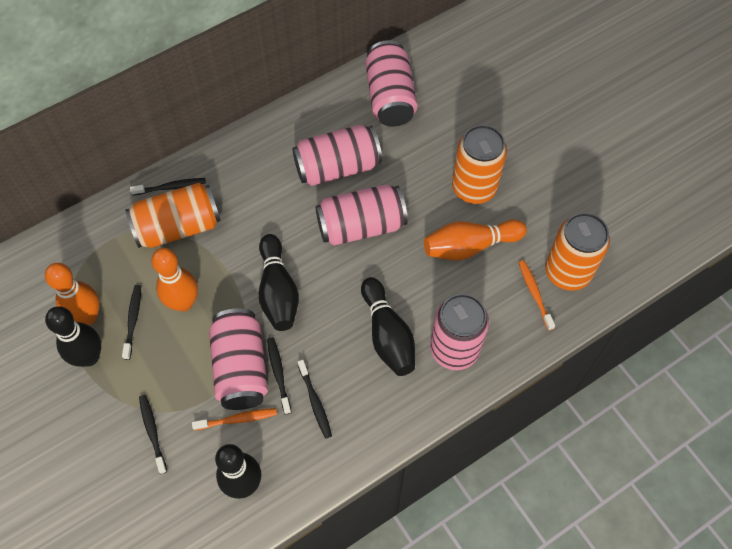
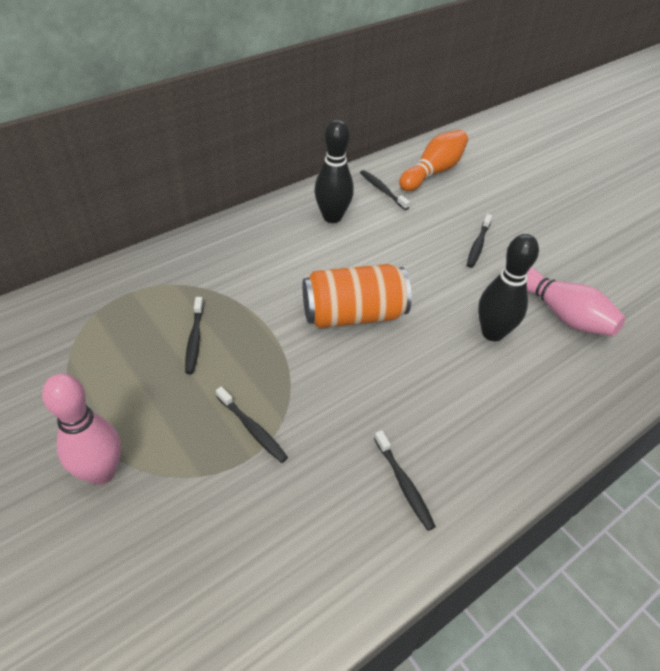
black bowling pin: 4 -> 2
orange bowling pin: 3 -> 1
orange can: 3 -> 1
orange toothbrush: 2 -> 0
pink bowling pin: 0 -> 2
pink can: 5 -> 0

